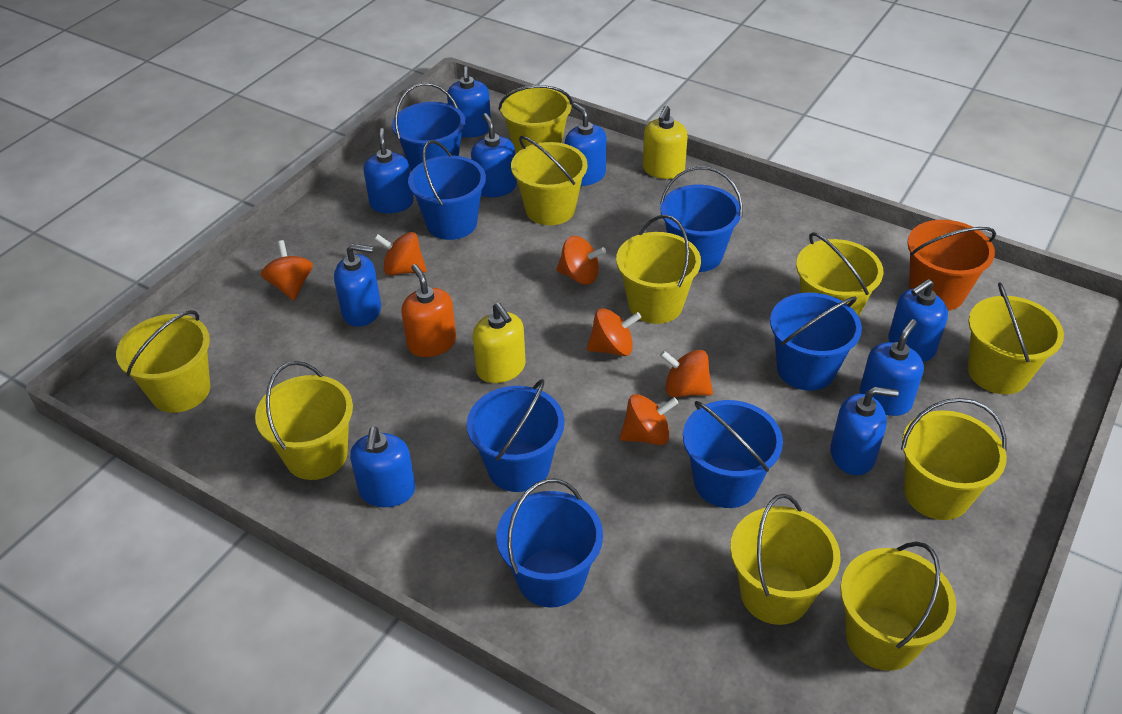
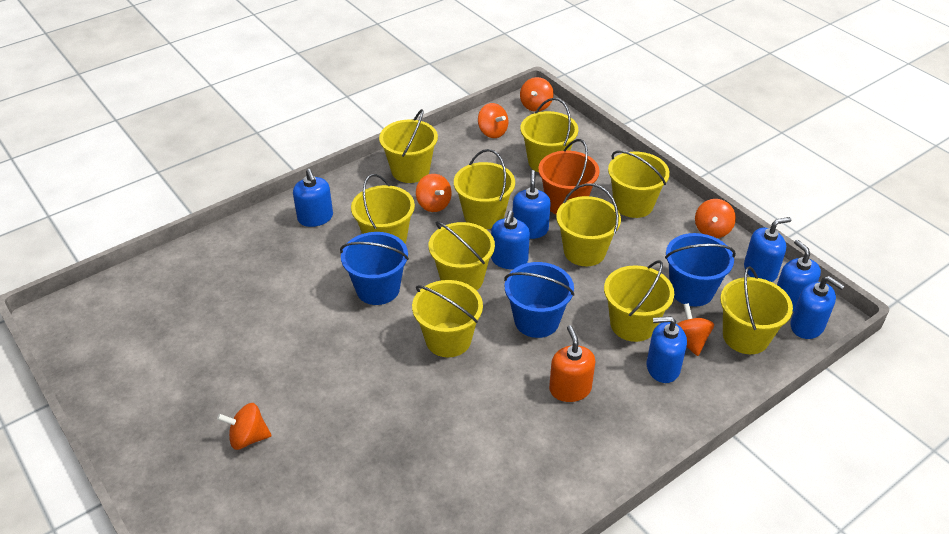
blue bucket: 7 -> 3
blue soap dispenser: 9 -> 7
yellow soap dispenser: 2 -> 0

